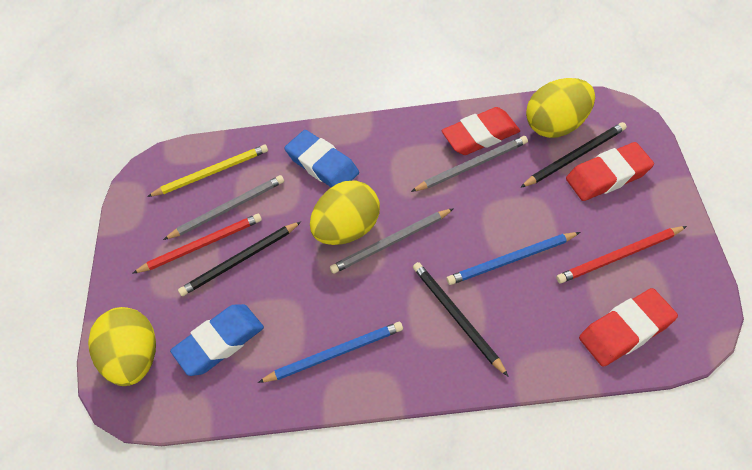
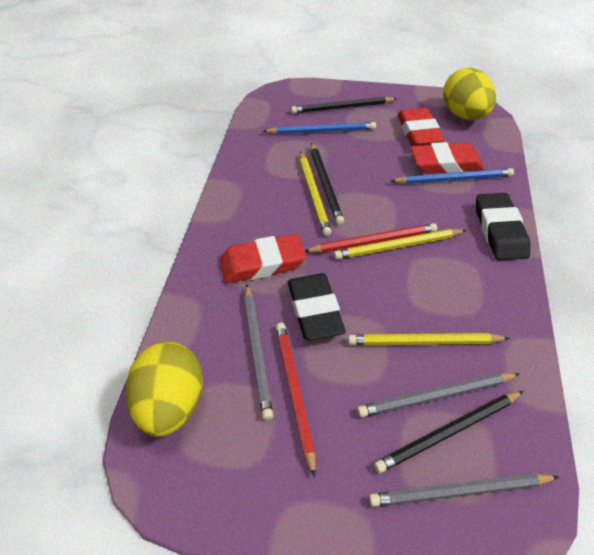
black eraser: 0 -> 2
blue eraser: 2 -> 0
yellow egg: 3 -> 2
yellow pencil: 1 -> 3

